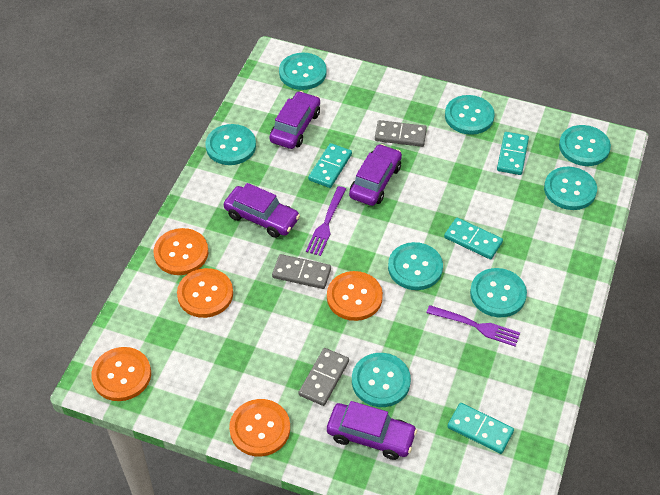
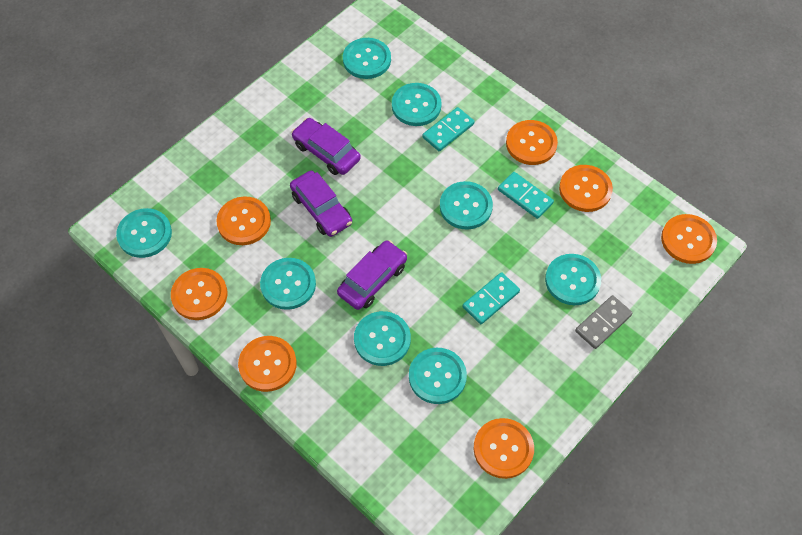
grey domino: 3 -> 1
orange button: 5 -> 7
purple car: 4 -> 3
purple fork: 2 -> 0
turquoise domino: 4 -> 3

